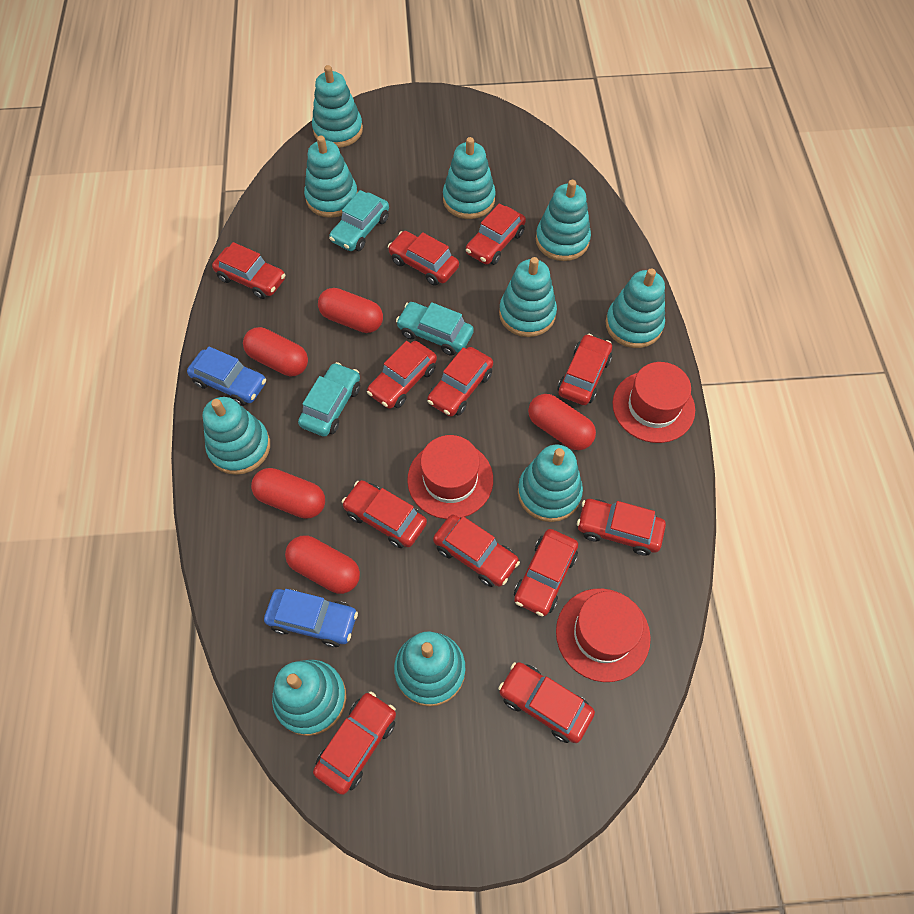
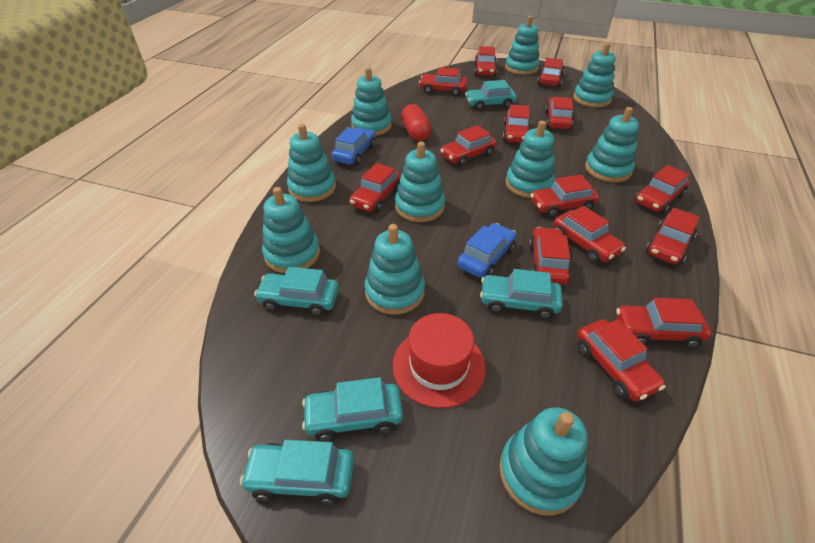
red capsule: 5 -> 1
red car: 12 -> 14
red hat: 3 -> 1
turquoise car: 3 -> 5

